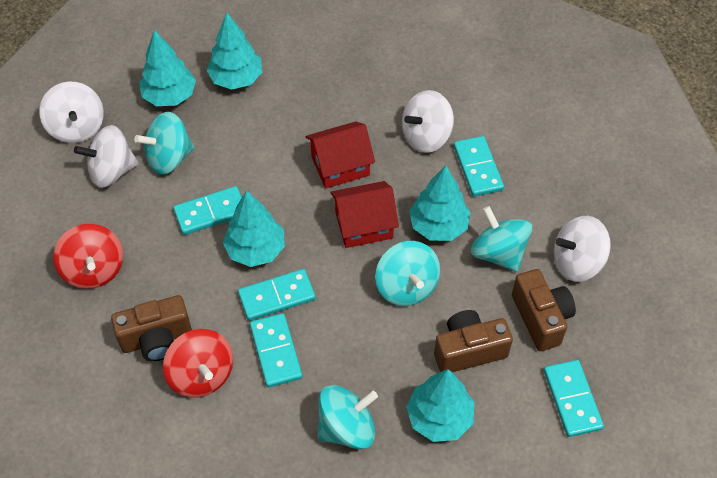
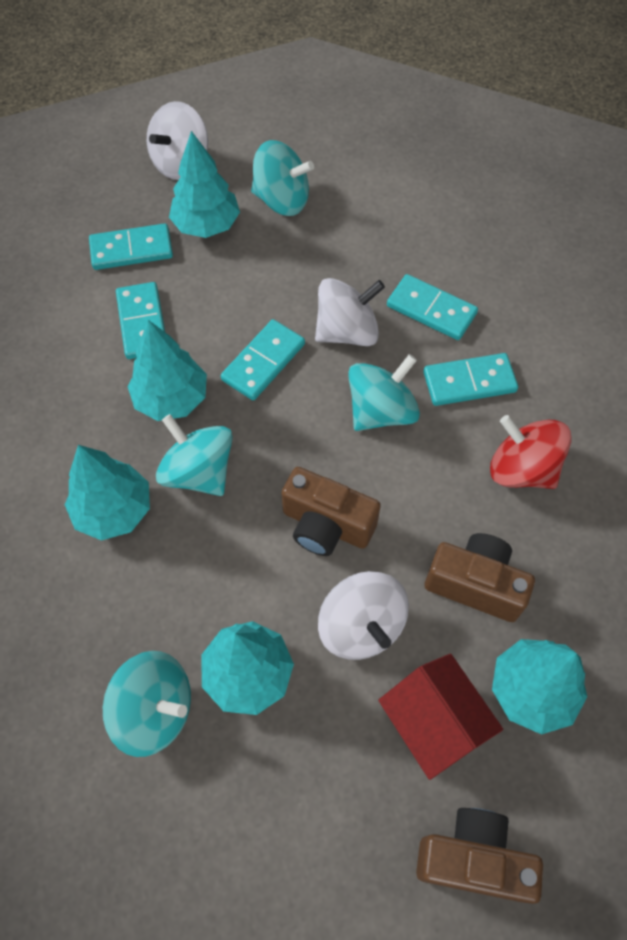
red house: 2 -> 1
red spinning top: 2 -> 1
white spinning top: 4 -> 3

